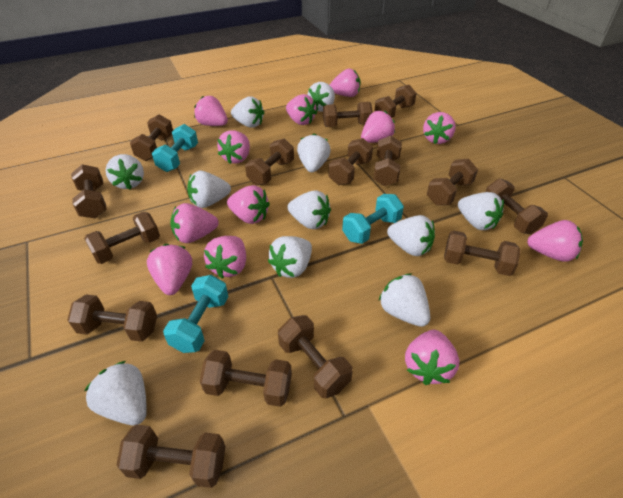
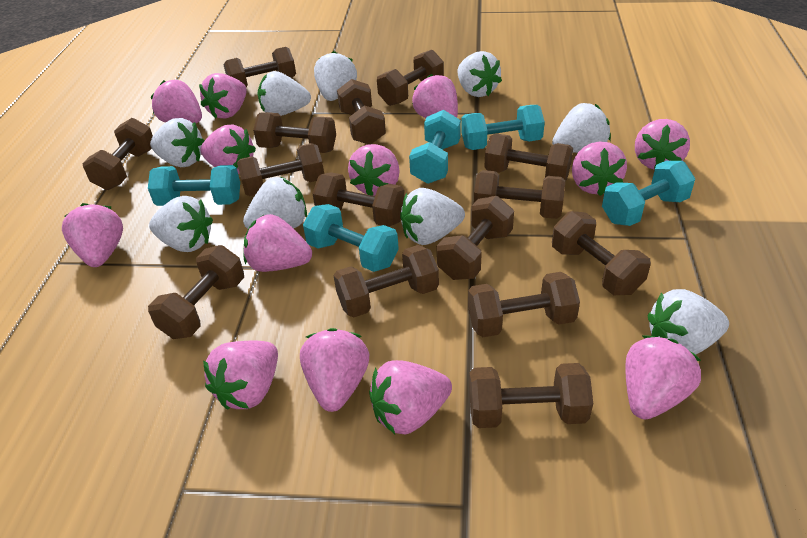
pink strawberry: 12 -> 13
turquoise dumbbell: 3 -> 5
white strawberry: 11 -> 9

